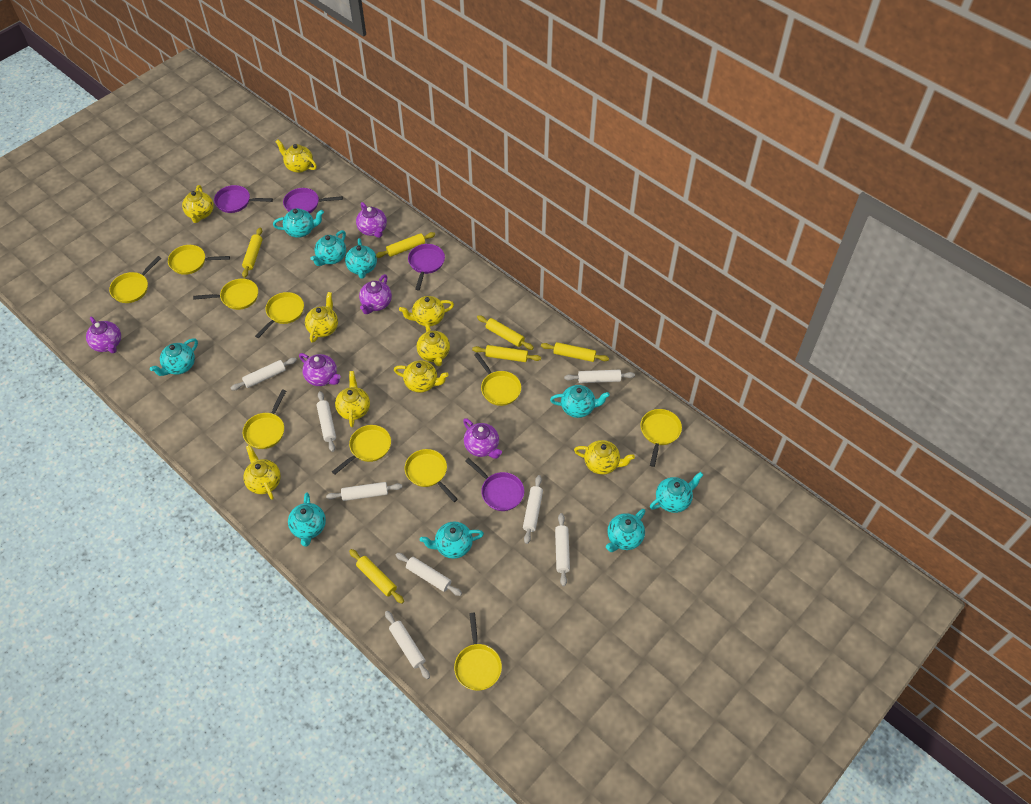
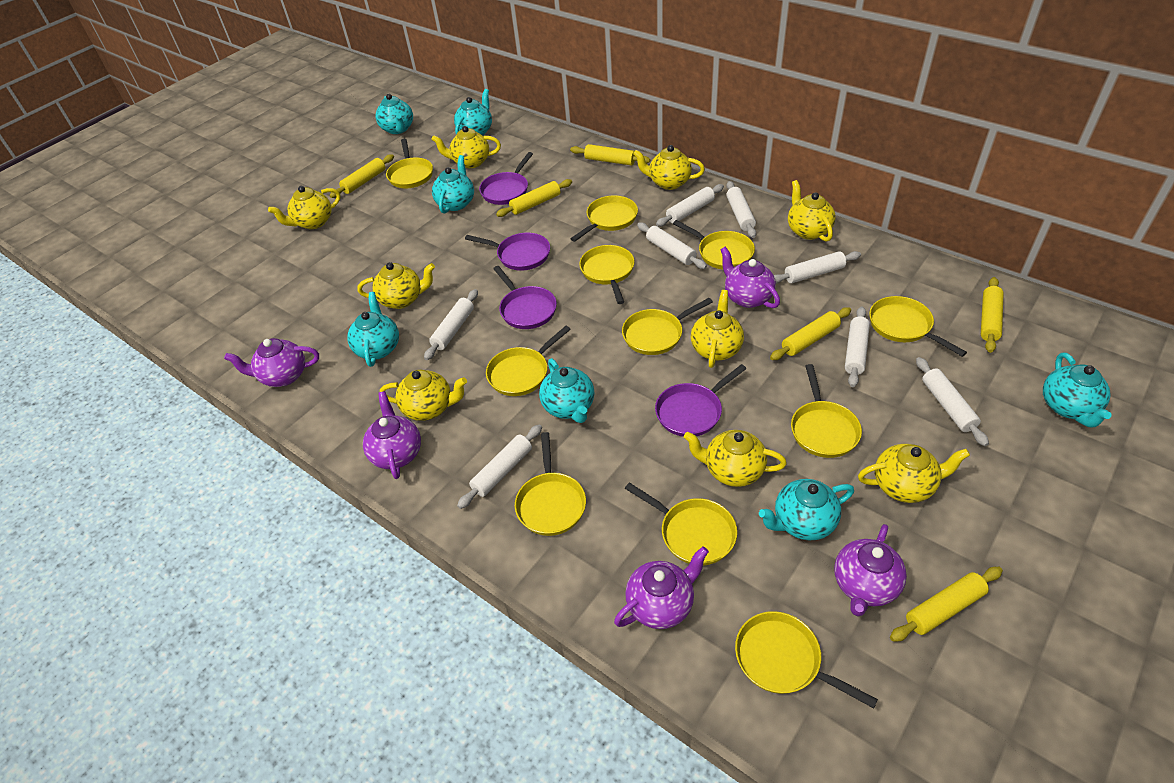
turquoise teapot: 9 -> 7
yellow pan: 10 -> 11

